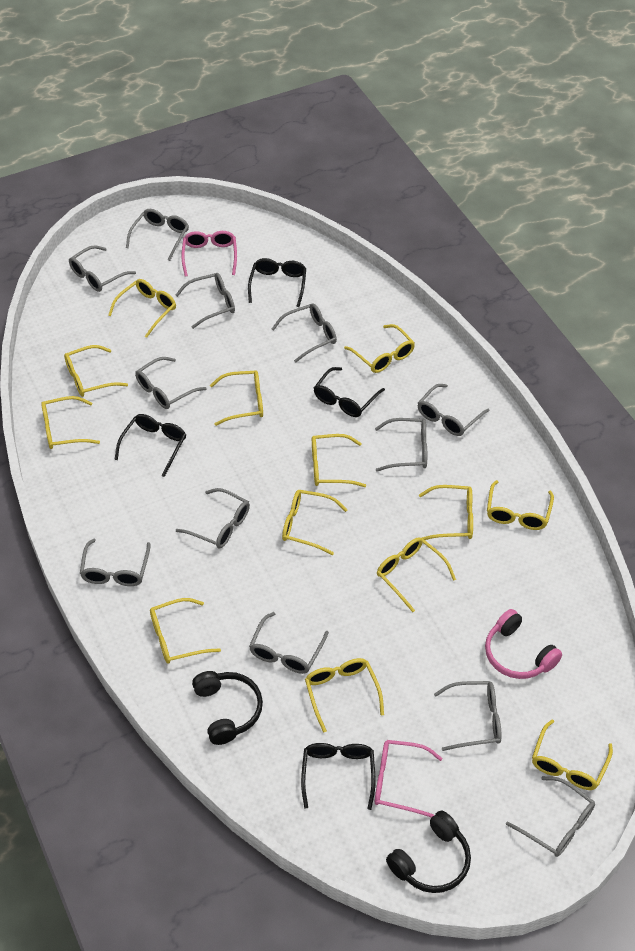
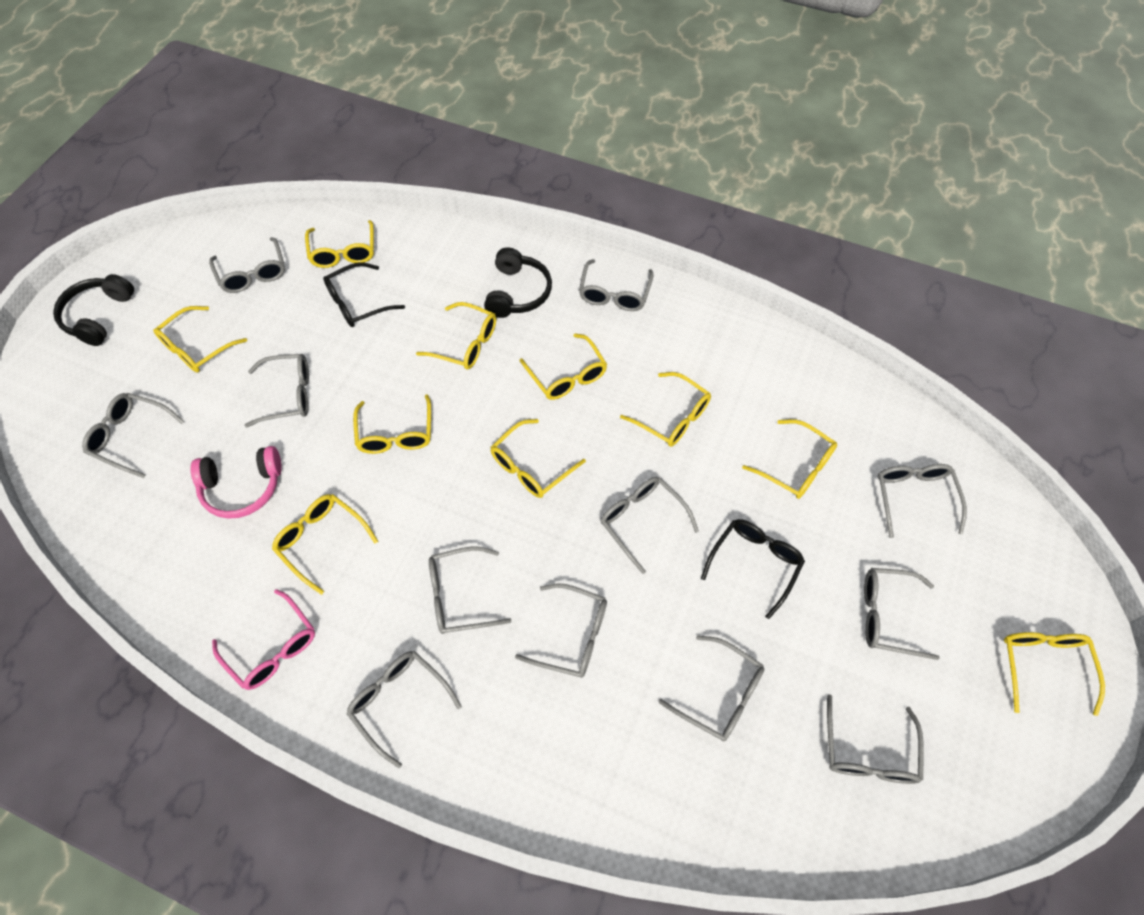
black glasses: 4 -> 2
pink glasses: 2 -> 1
yellow glasses: 13 -> 10

